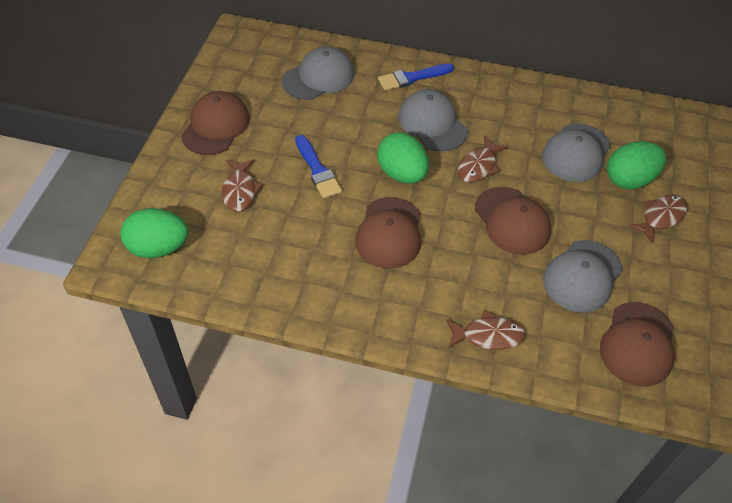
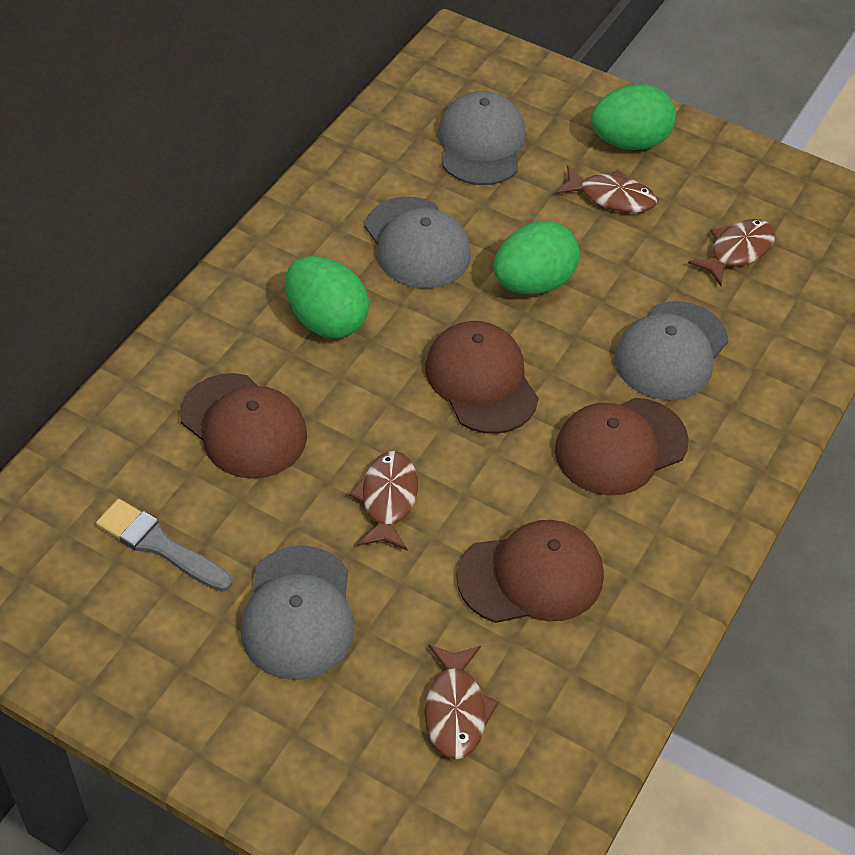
blue brush: 2 -> 0
grey brush: 0 -> 1

